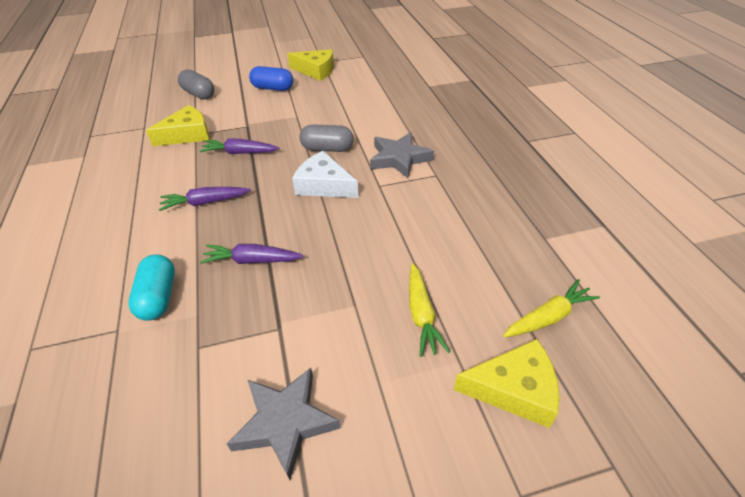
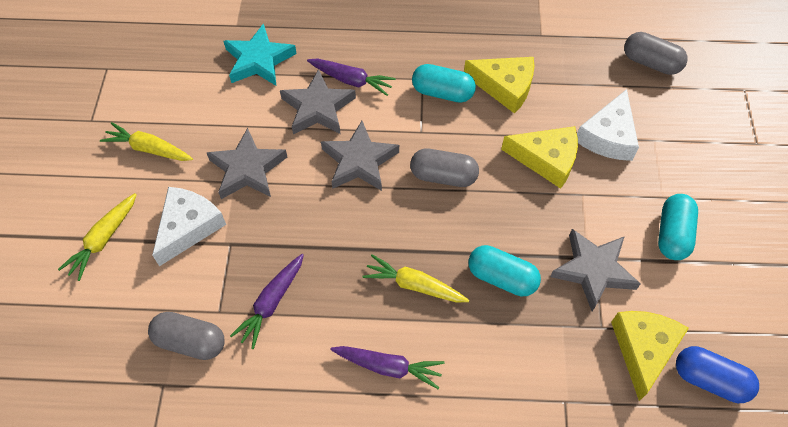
grey capsule: 2 -> 3
grey star: 2 -> 4
turquoise capsule: 1 -> 3
turquoise star: 0 -> 1
white cheese: 1 -> 2
yellow carrot: 2 -> 3

